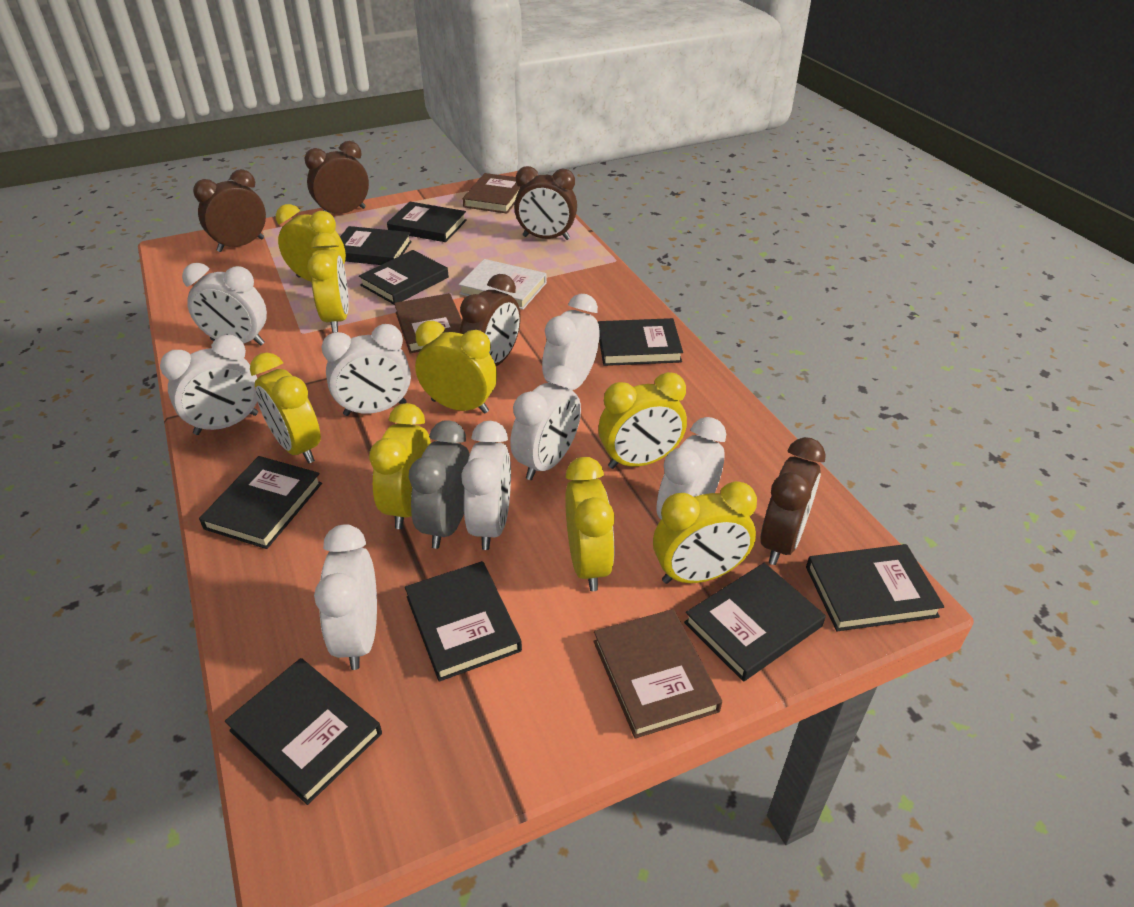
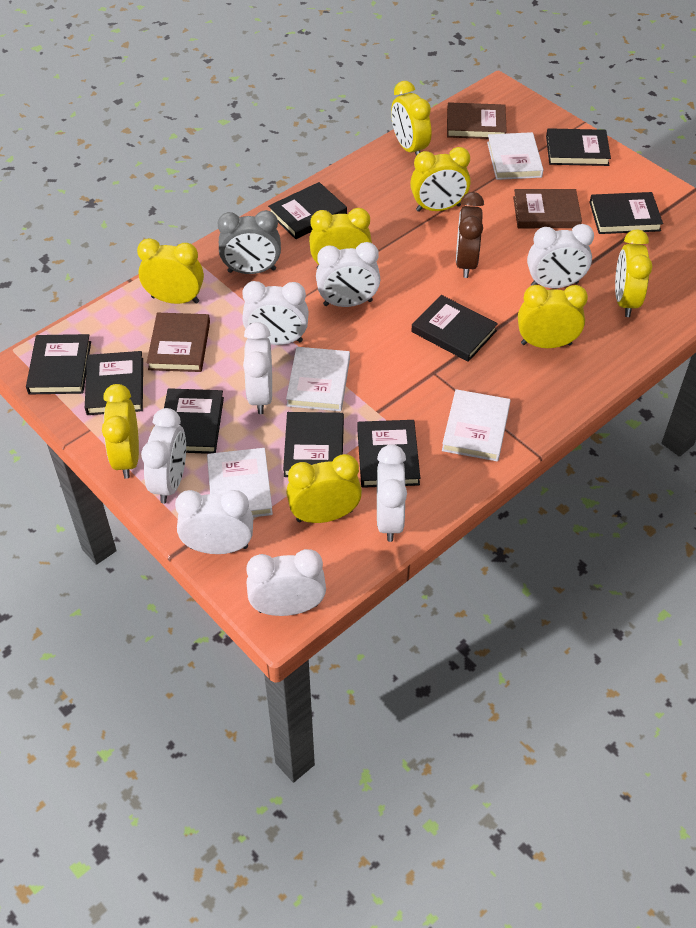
brown clock: 5 -> 1
white book: 1 -> 4

